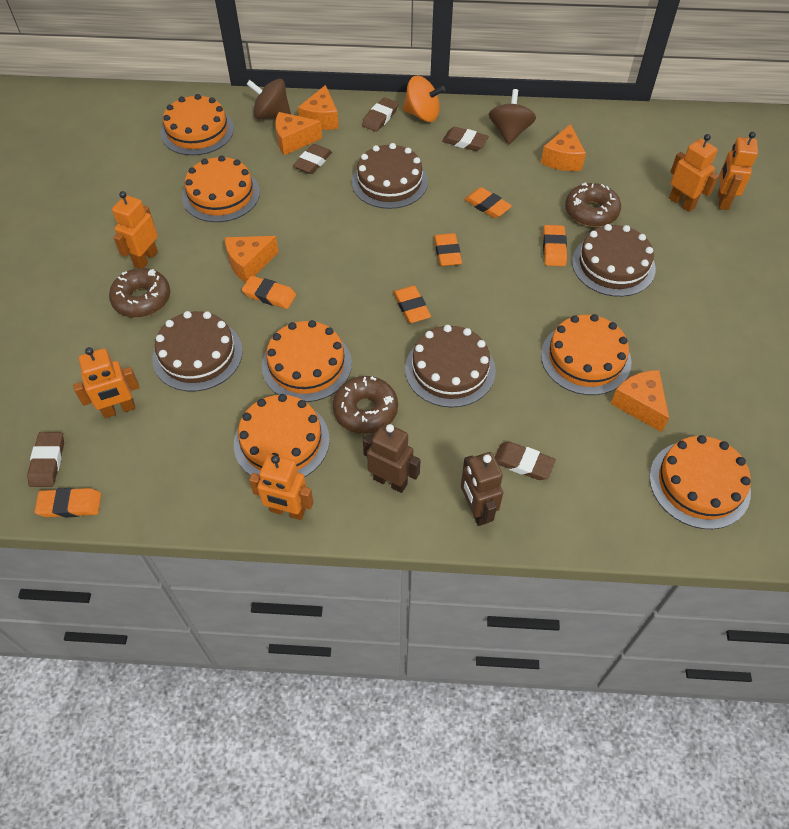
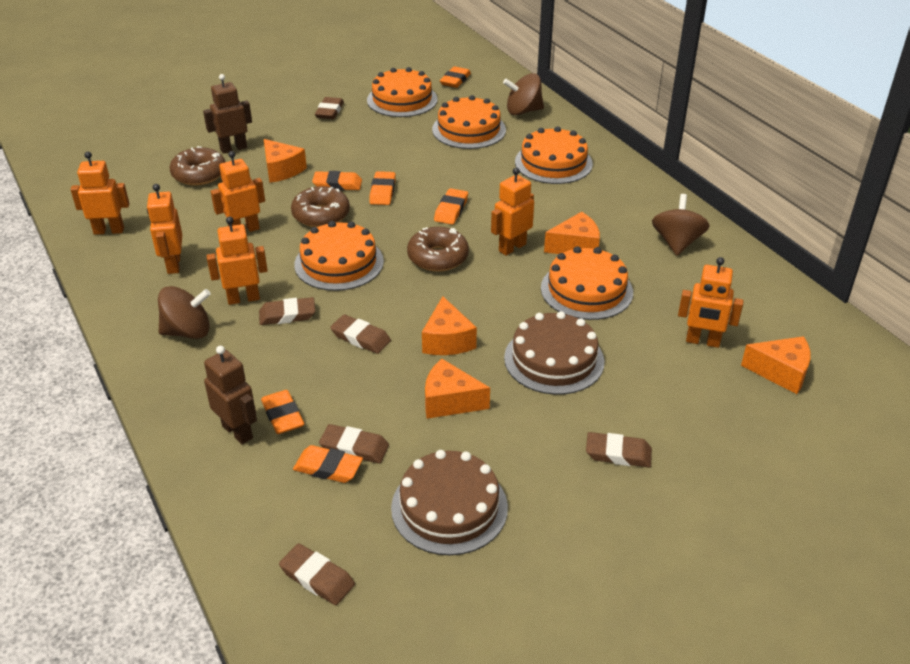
brown cake: 4 -> 2
brown eraser: 5 -> 6
brown spinning top: 2 -> 3
orange cake: 6 -> 5
orange robot: 5 -> 6
orange spinning top: 1 -> 0

